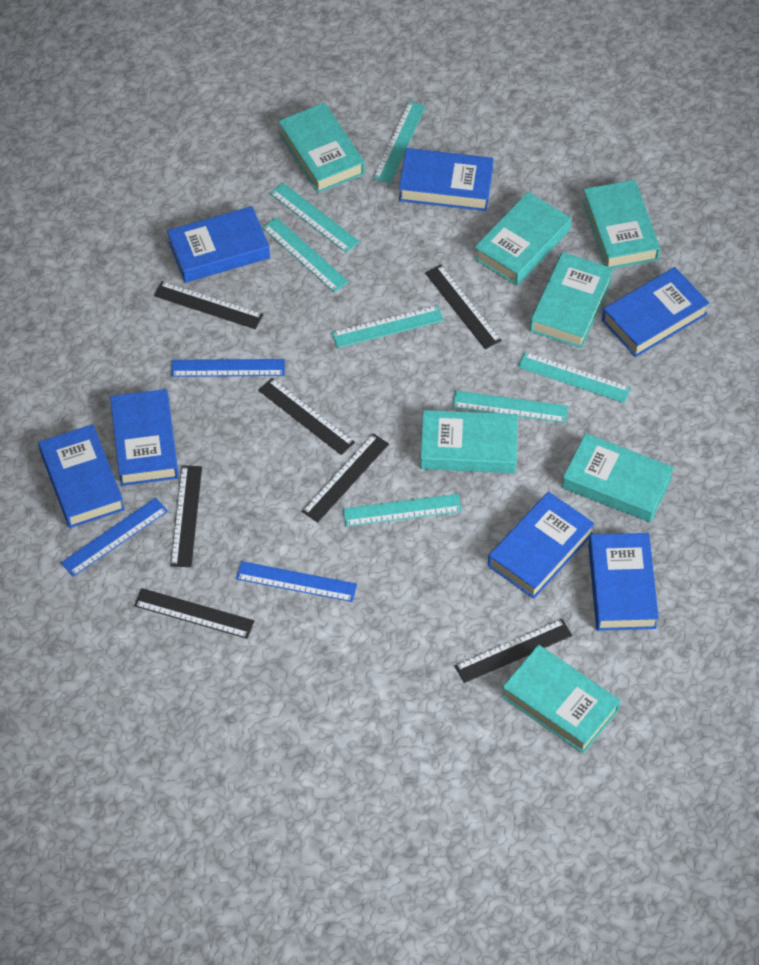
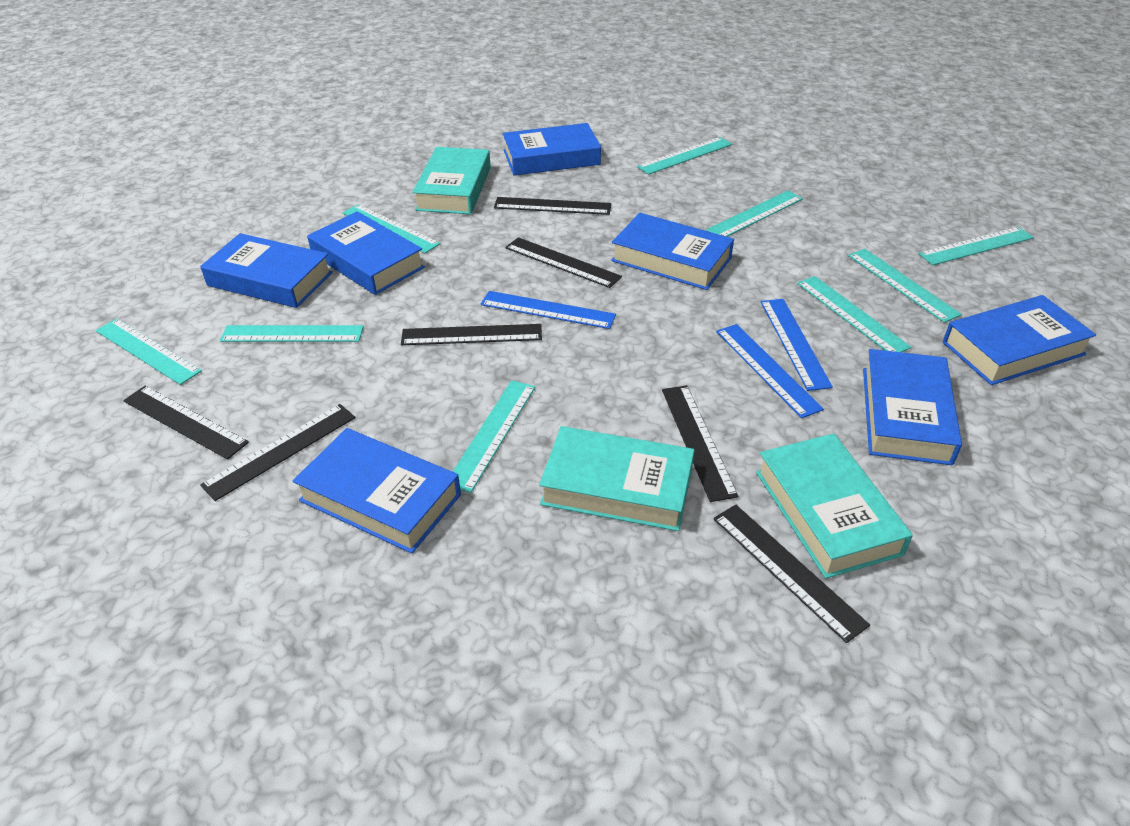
turquoise book: 7 -> 3
turquoise ruler: 7 -> 9

